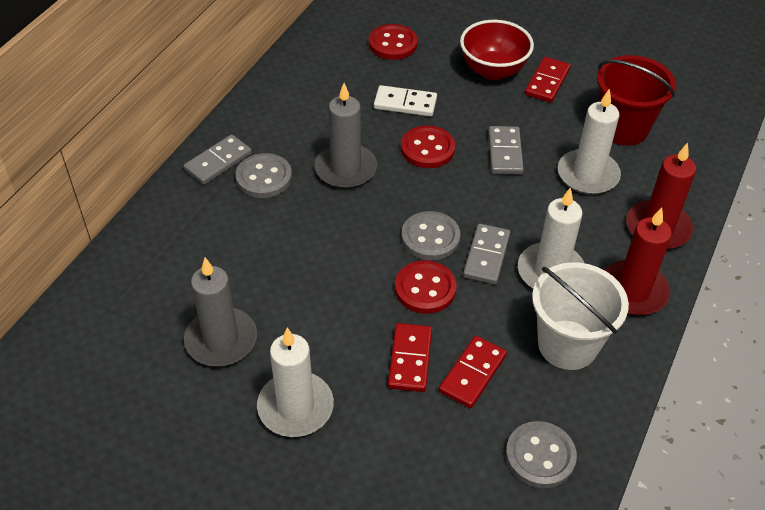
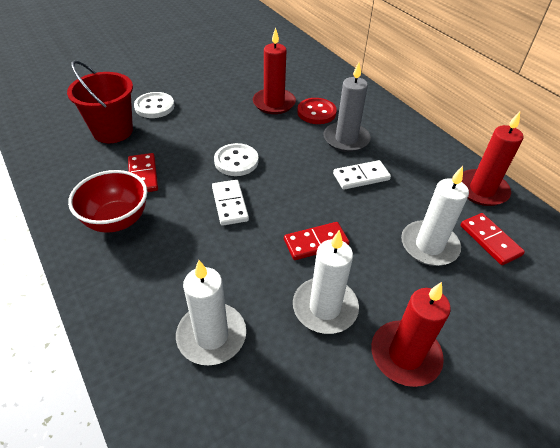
grey button: 3 -> 0
grey candle: 2 -> 1
grey domino: 3 -> 0
red button: 3 -> 1
red candle: 2 -> 3
white bucket: 1 -> 0
white button: 0 -> 2
white domino: 1 -> 2

